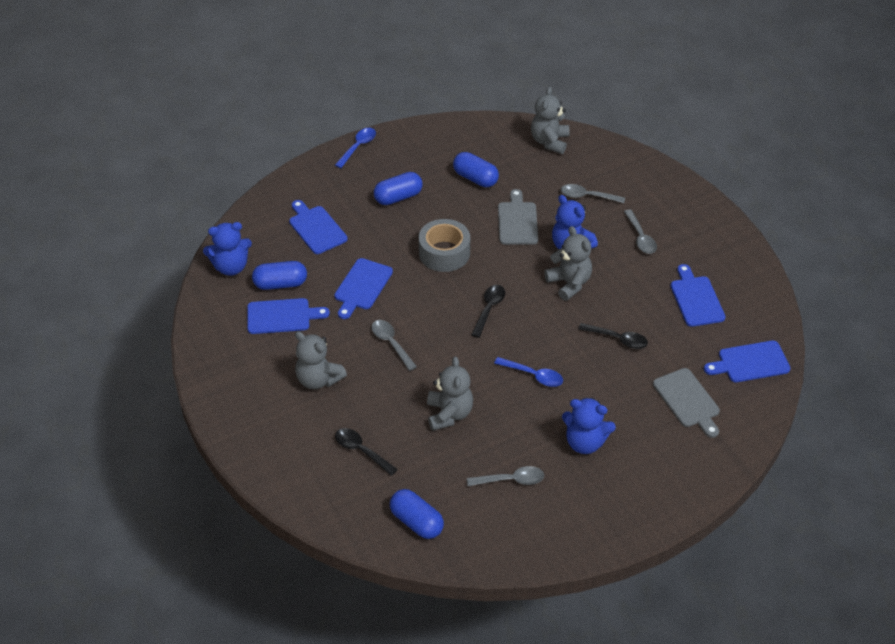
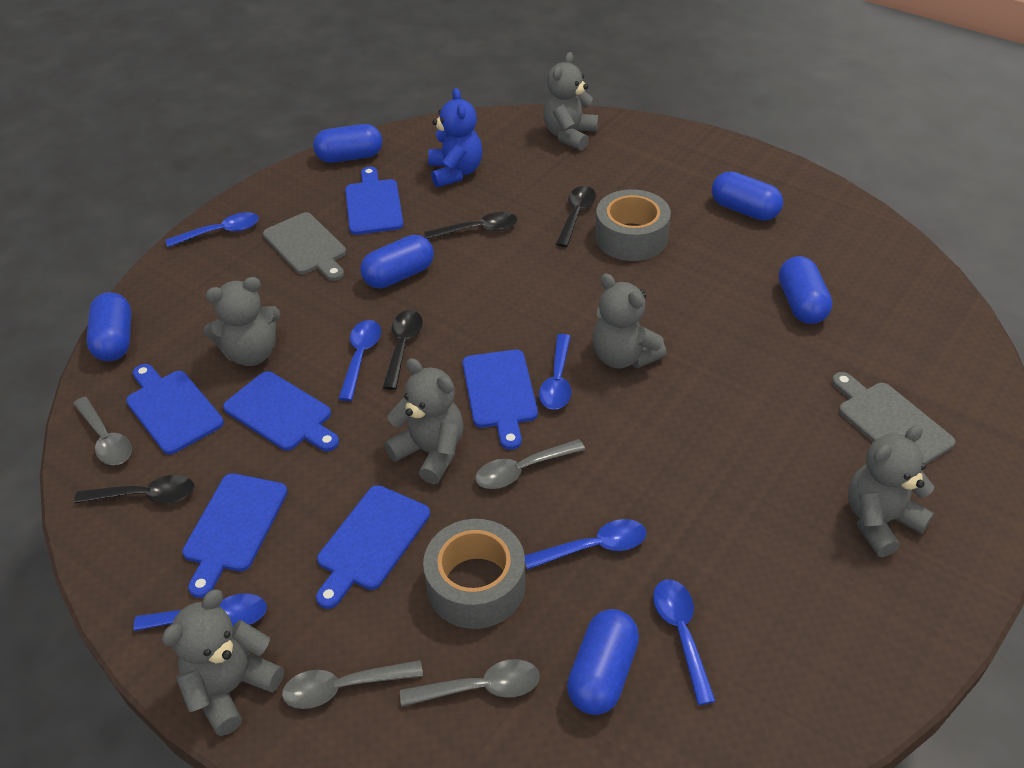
black spoon: 3 -> 4
blue capsule: 4 -> 6
blue cutting board: 5 -> 6
blue spoon: 2 -> 6
blue teddy bear: 3 -> 1
grey tape: 1 -> 2
grey teddy bear: 4 -> 6

